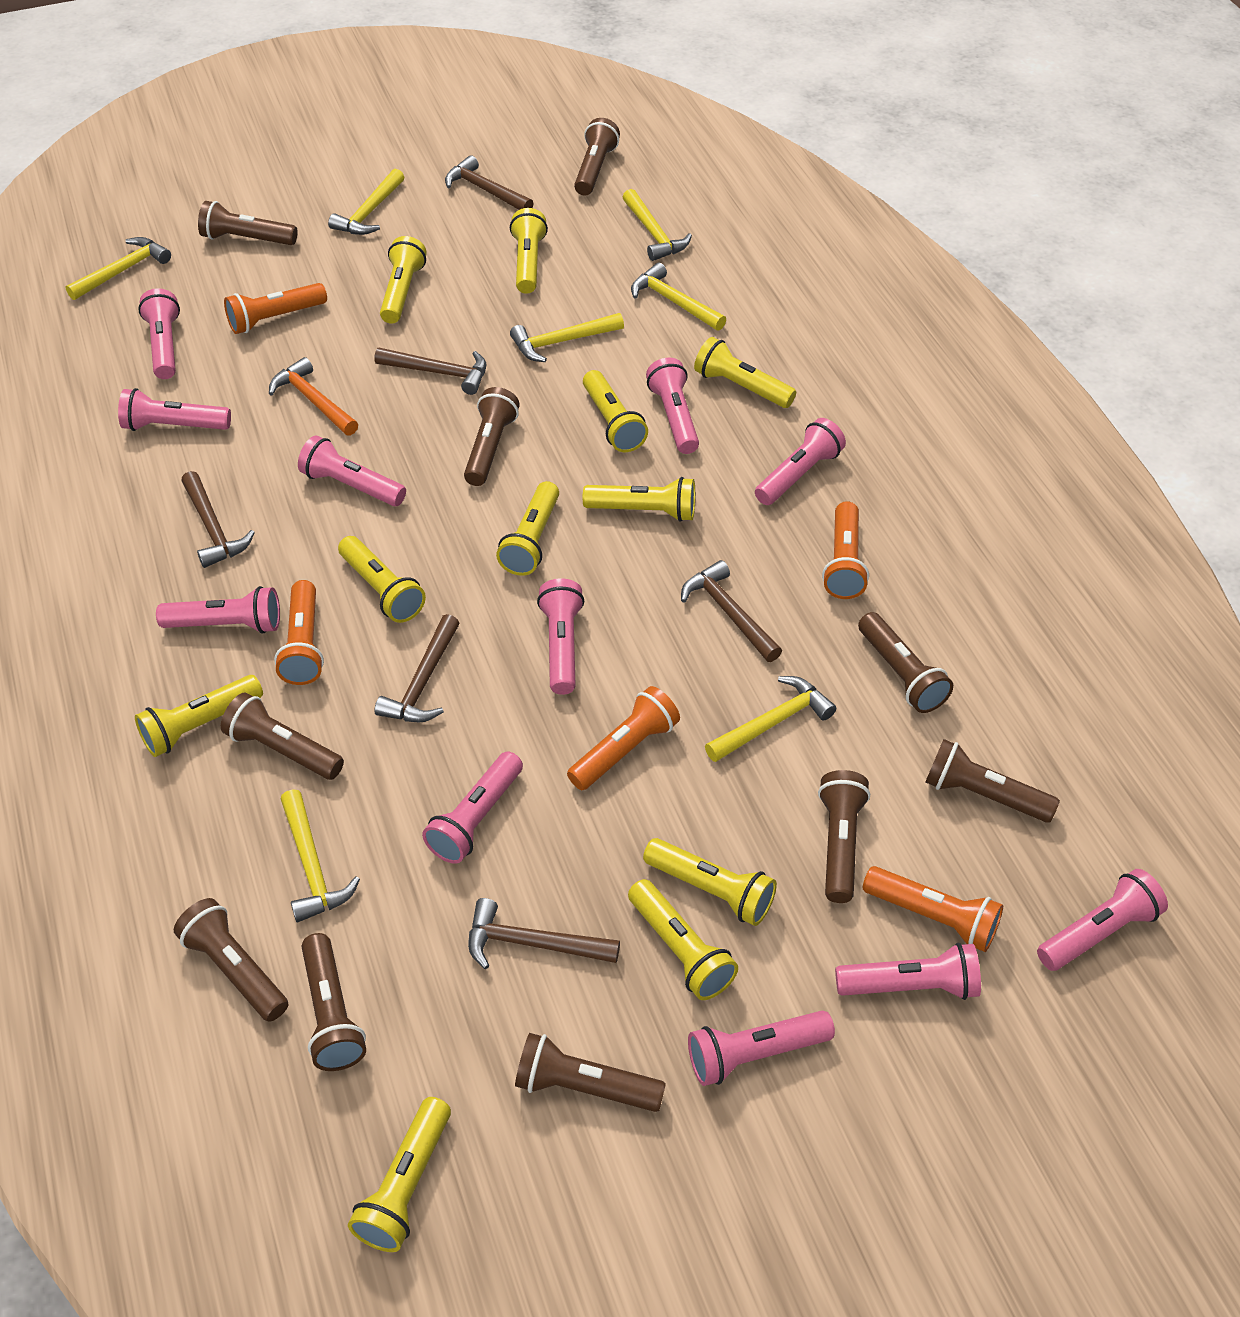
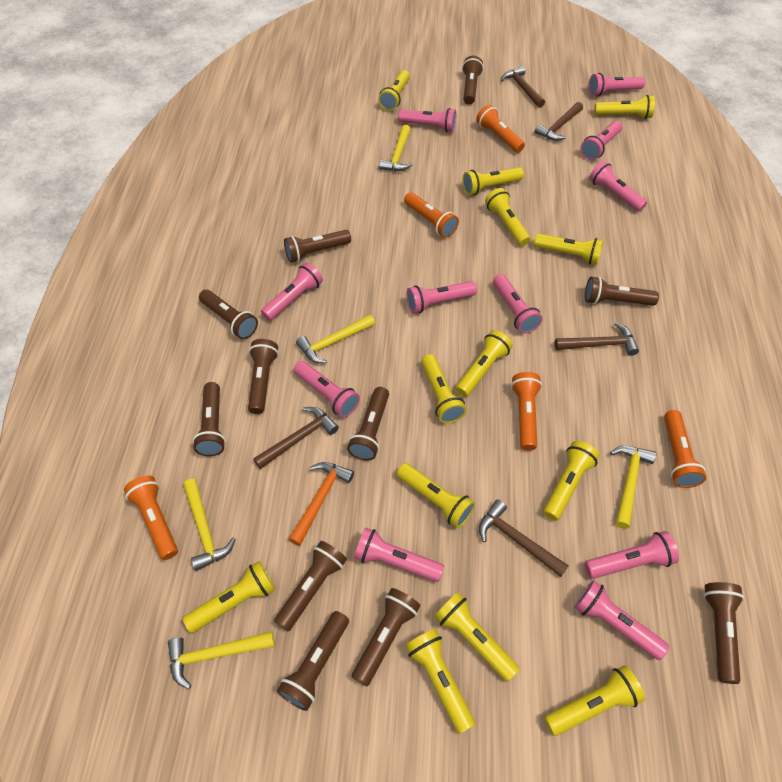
brown flashlight: 10 -> 11
brown hammer: 6 -> 5
yellow flashlight: 11 -> 13
yellow hammer: 7 -> 5

